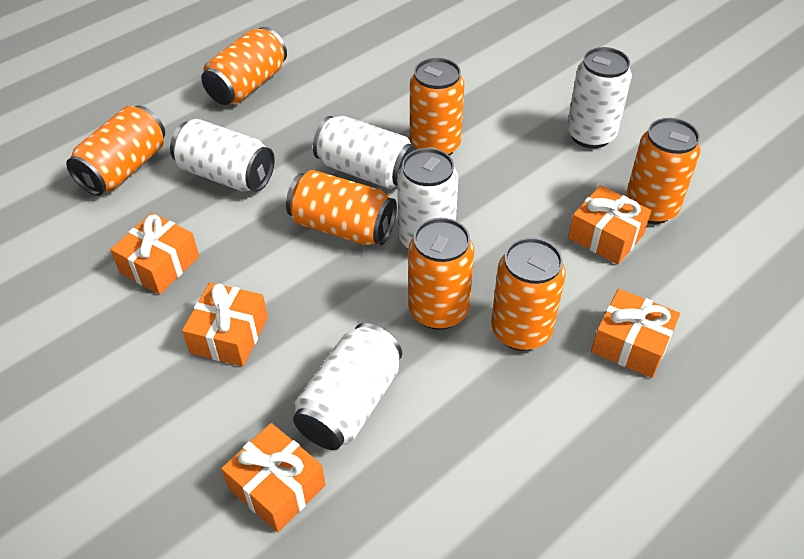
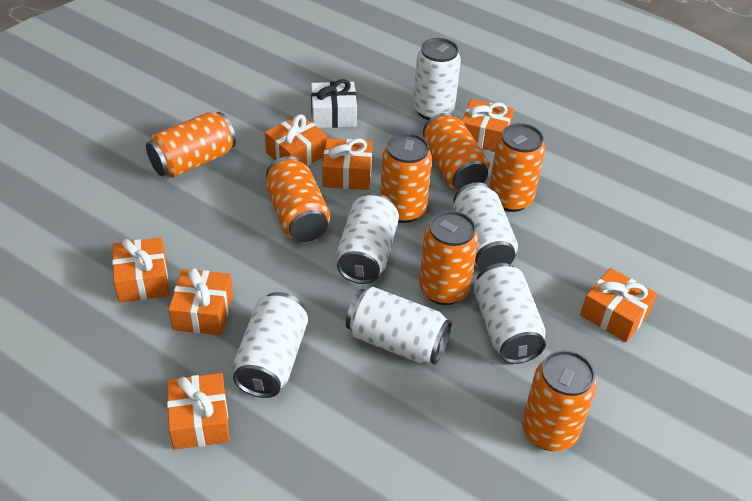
orange gift: 5 -> 7
white can: 5 -> 6
white gift: 0 -> 1

